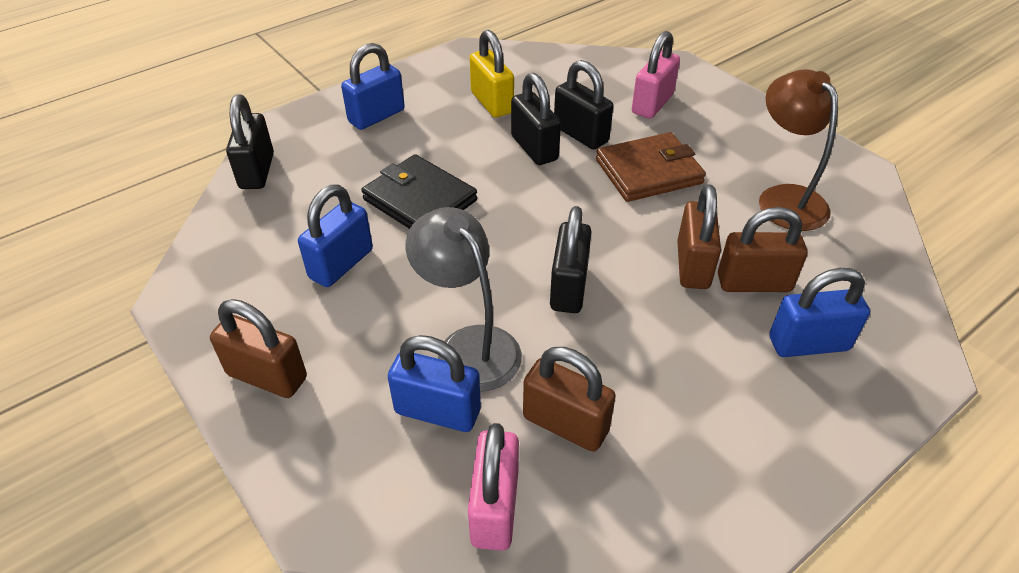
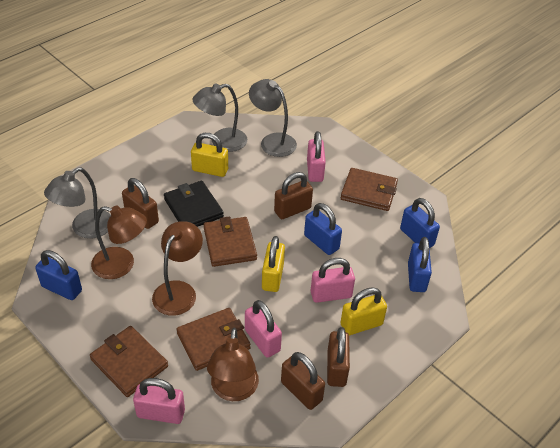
black padlock: 4 -> 0
brown lamp: 1 -> 3
brown wallet: 1 -> 4
grey lamp: 1 -> 3
pink padlock: 2 -> 4
yellow padlock: 1 -> 3

